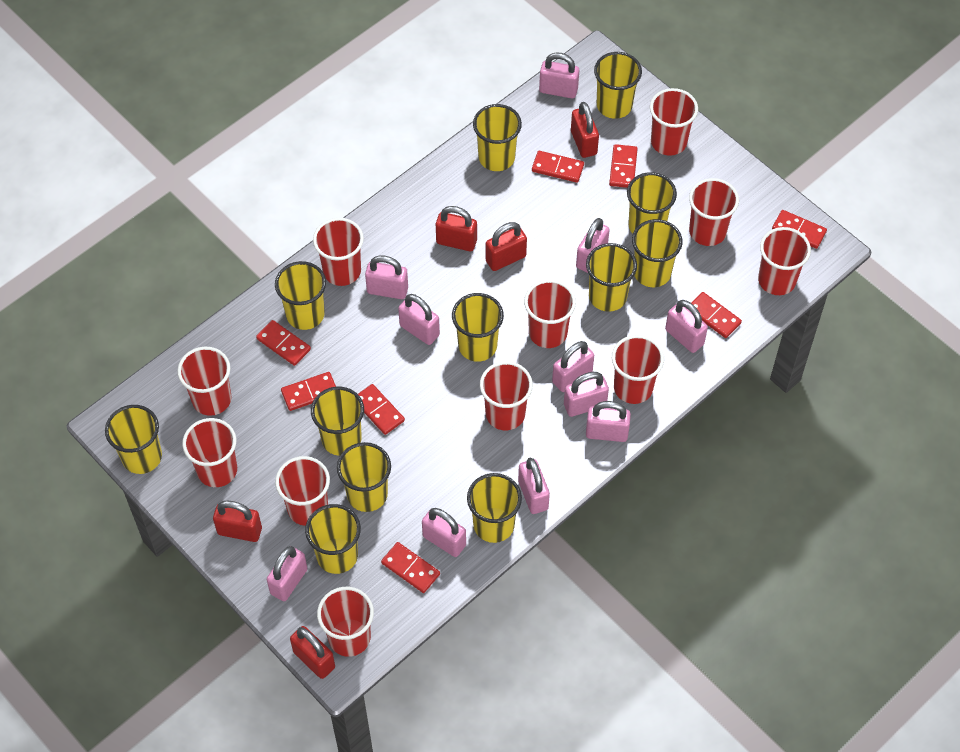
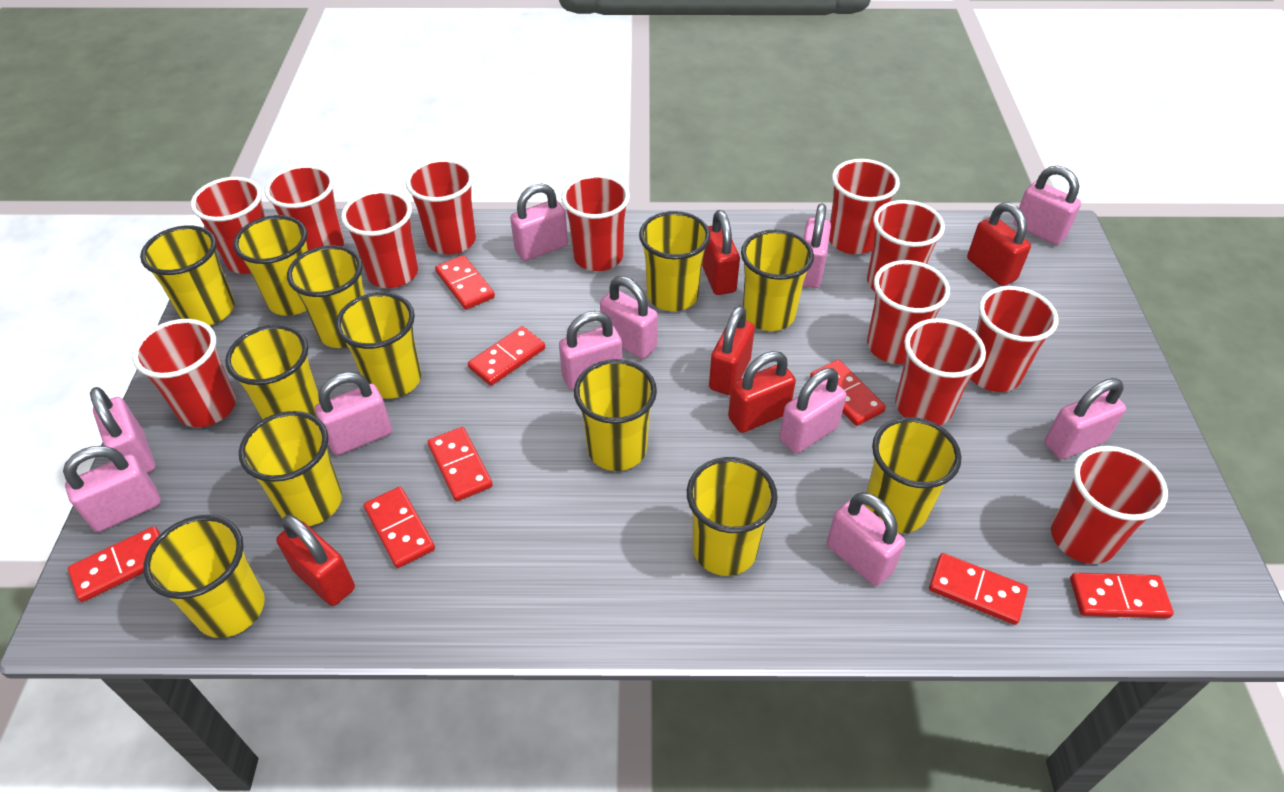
red cup: 11 -> 12

